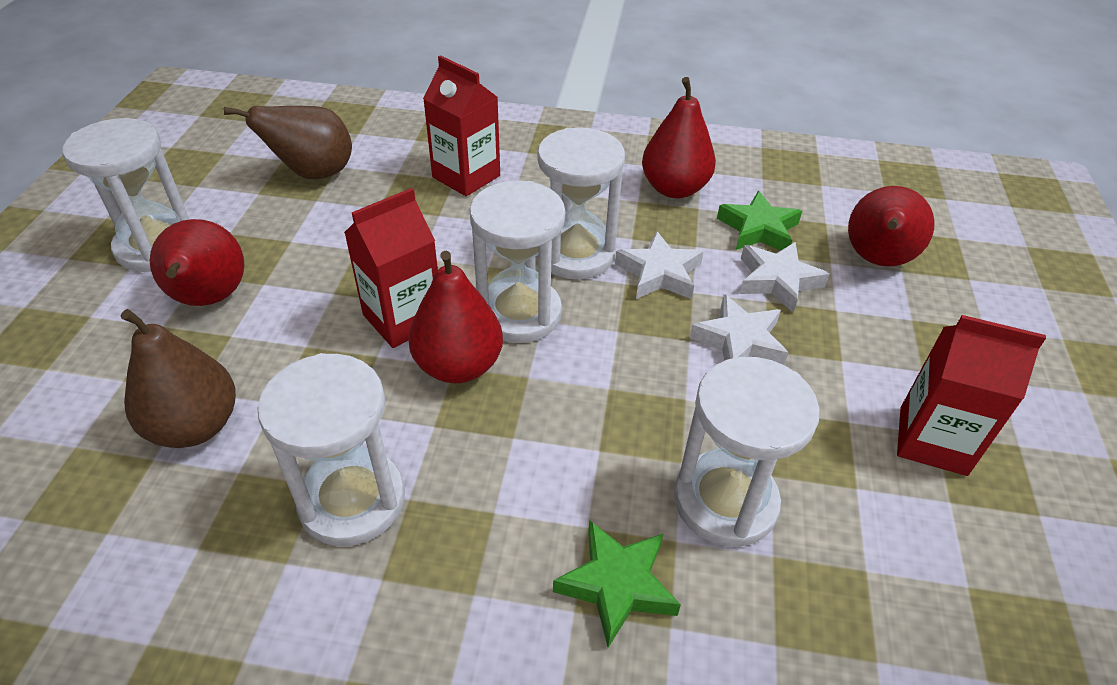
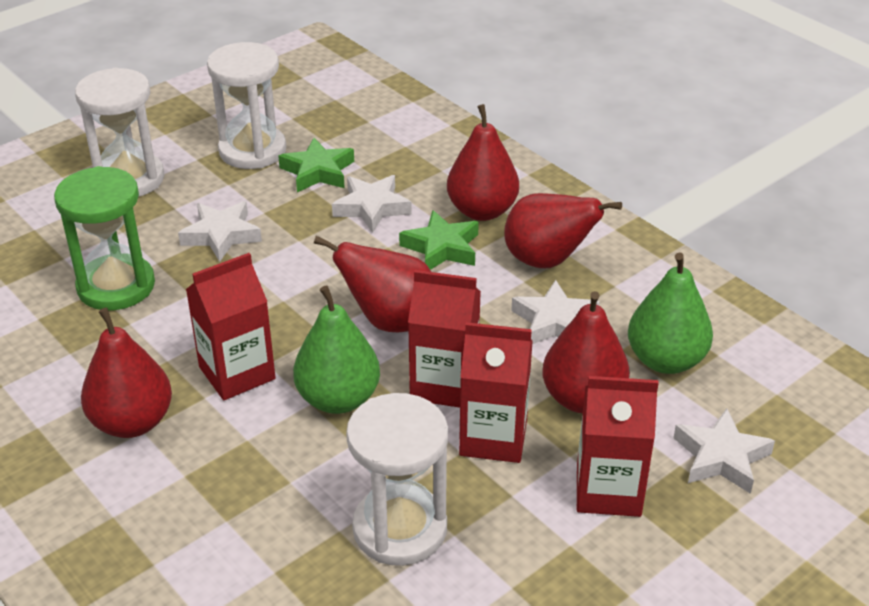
brown pear: 2 -> 0
green hourglass: 0 -> 1
green pear: 0 -> 2
red carton: 3 -> 4
red pear: 4 -> 5
white hourglass: 5 -> 3
white star: 3 -> 4

